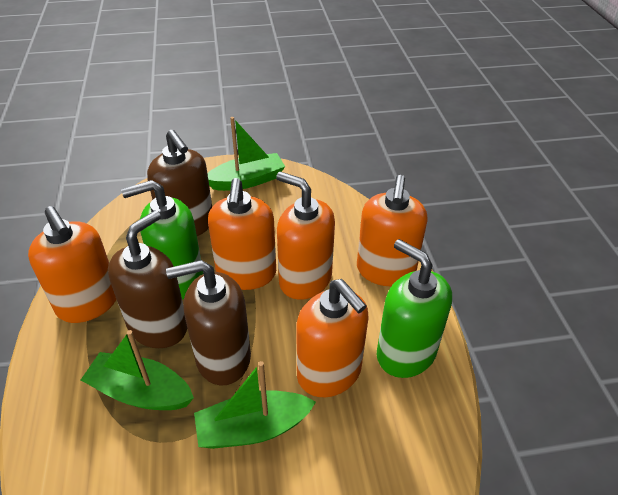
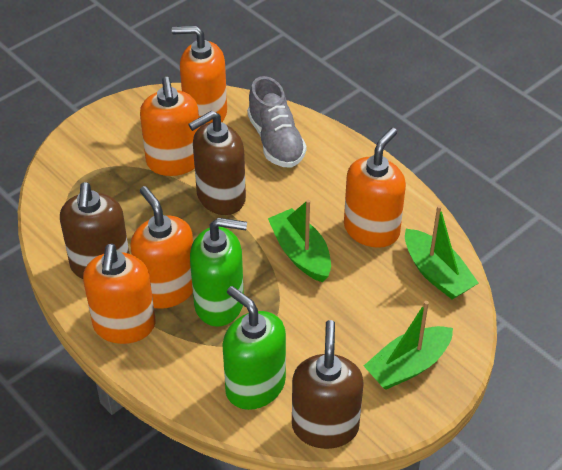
grey shoe: 0 -> 1

